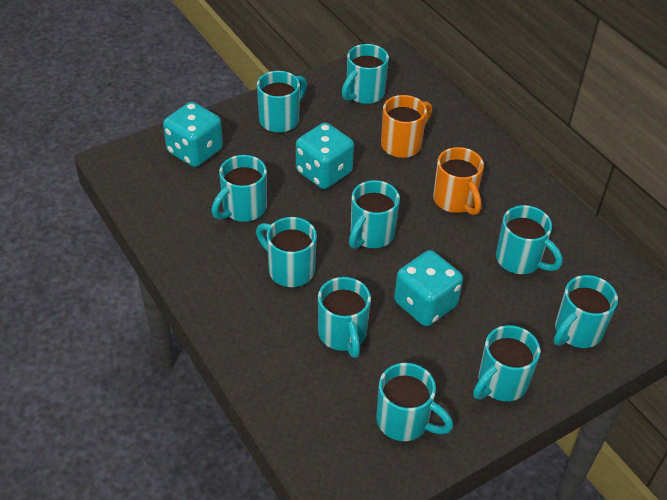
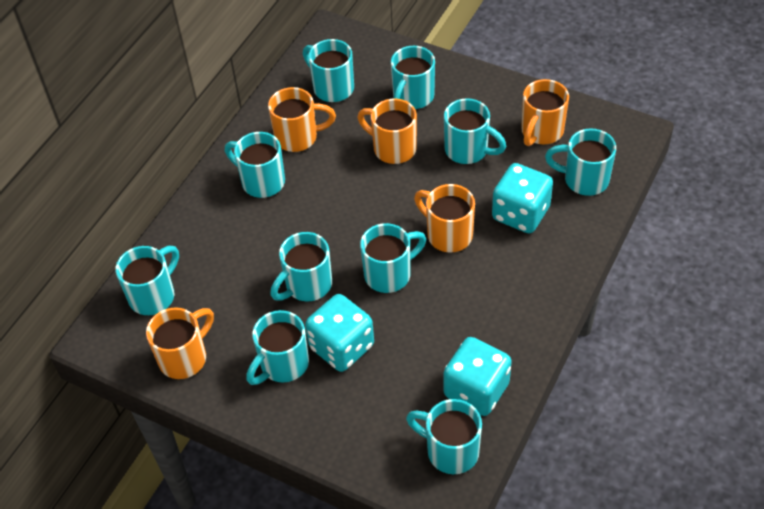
orange mug: 2 -> 5

